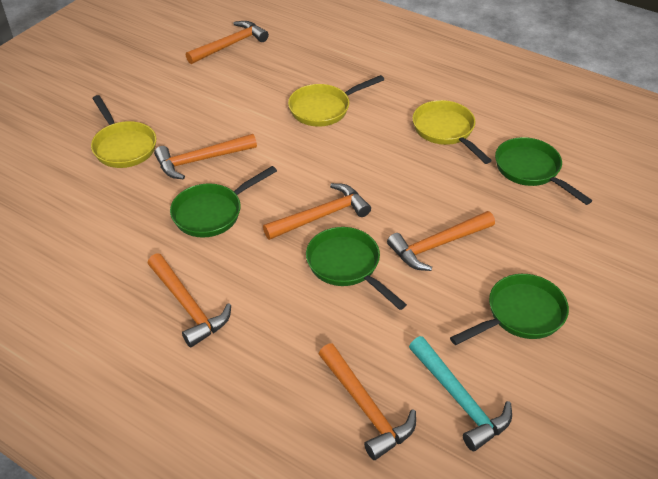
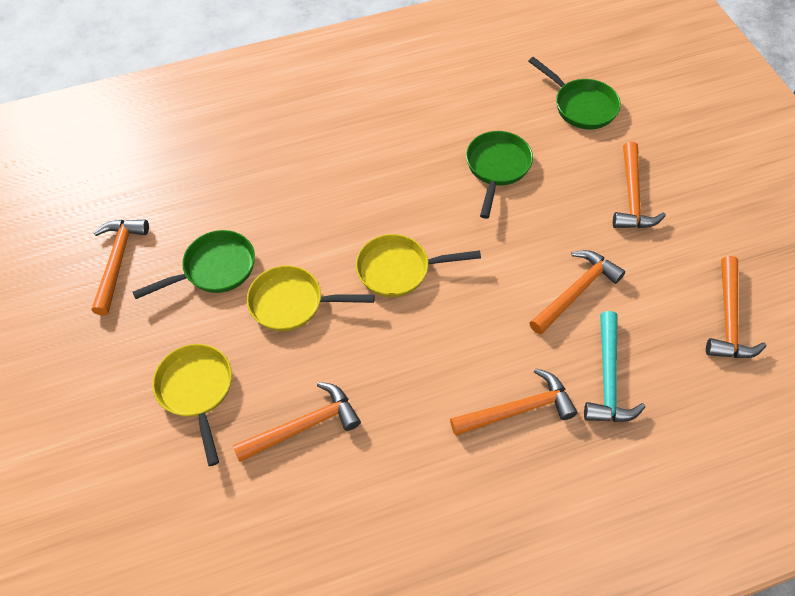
green pan: 4 -> 3

